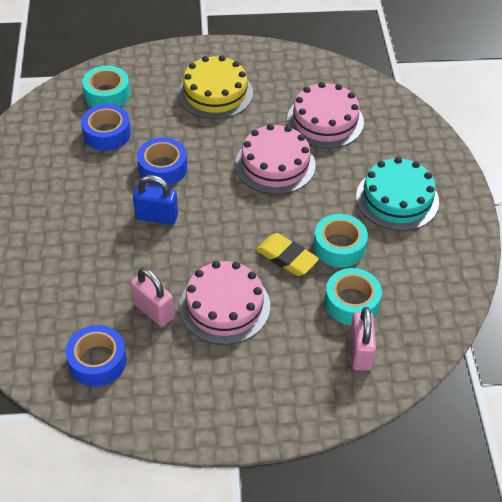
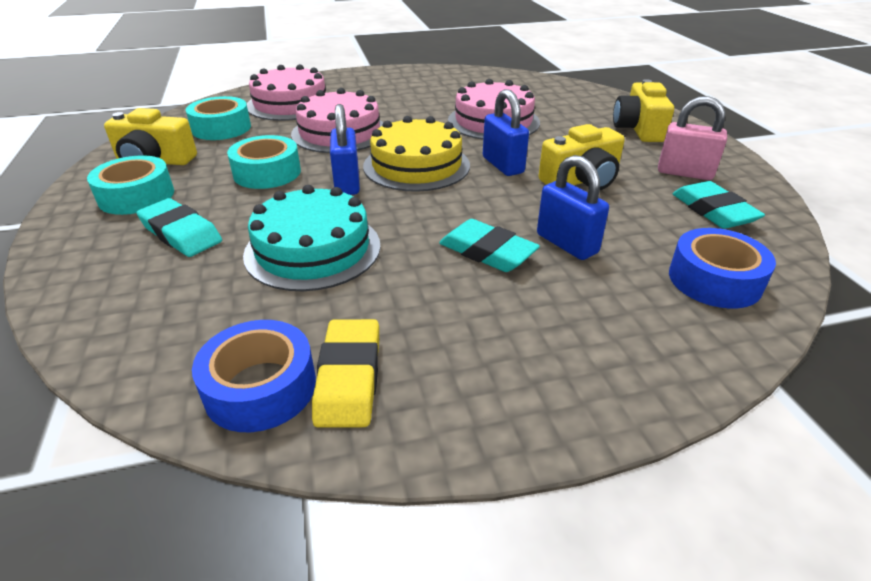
blue padlock: 1 -> 3
blue tape: 3 -> 2
pink padlock: 2 -> 1
turquoise eraser: 0 -> 3
yellow camera: 0 -> 3

